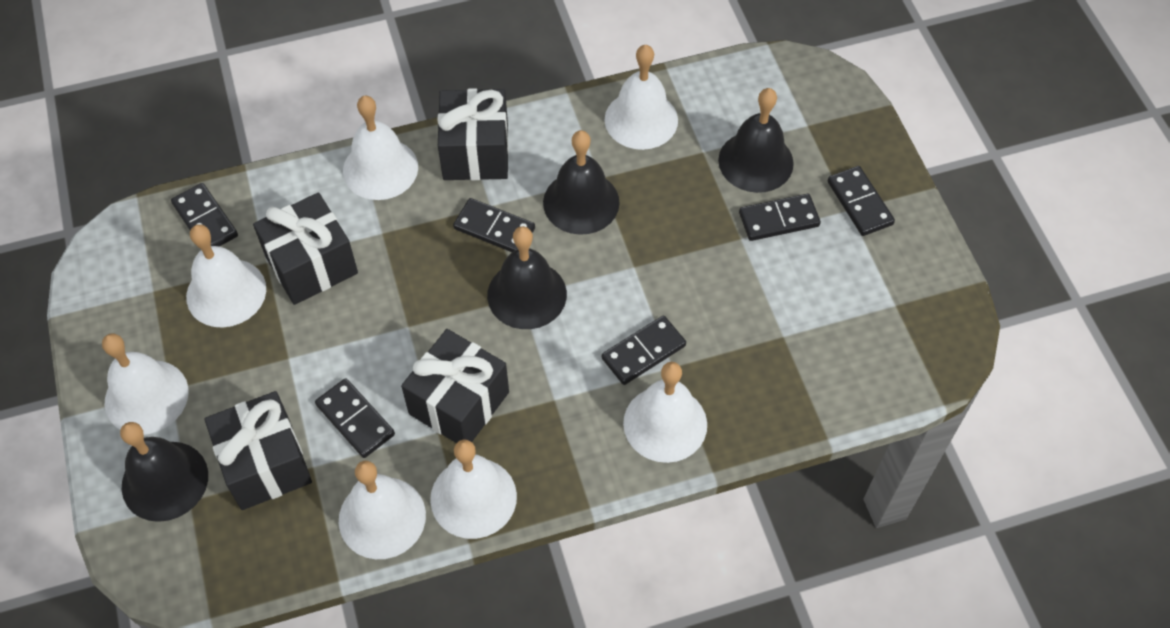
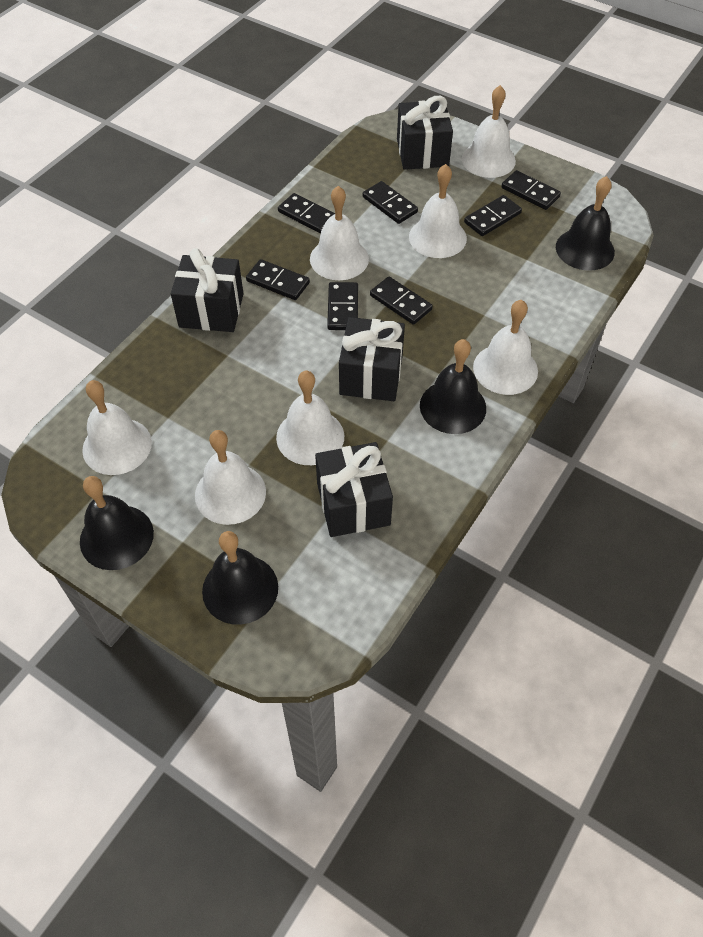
black domino: 6 -> 7

